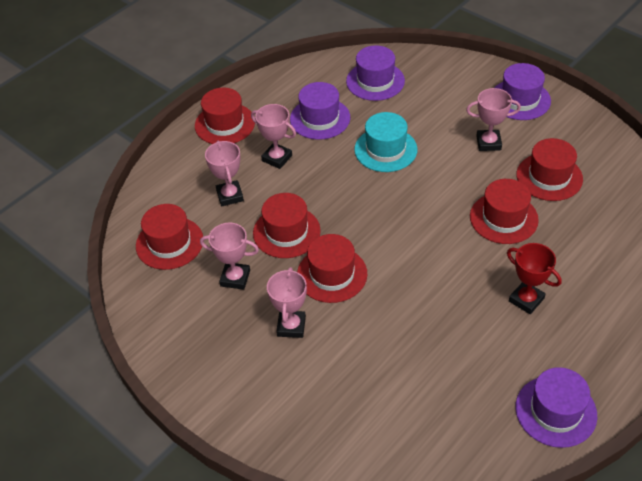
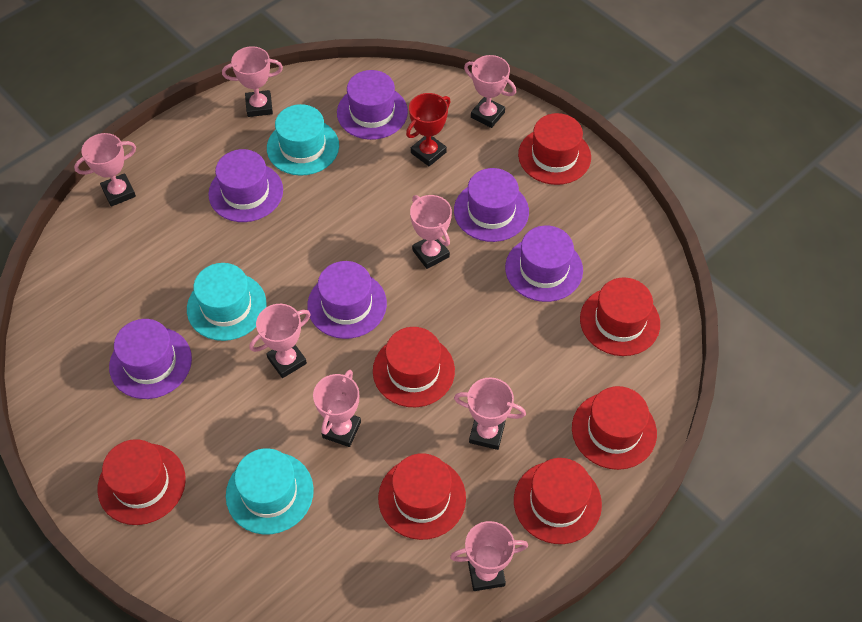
pink trophy: 5 -> 8
purple hat: 4 -> 6
red hat: 6 -> 7
turquoise hat: 1 -> 3

